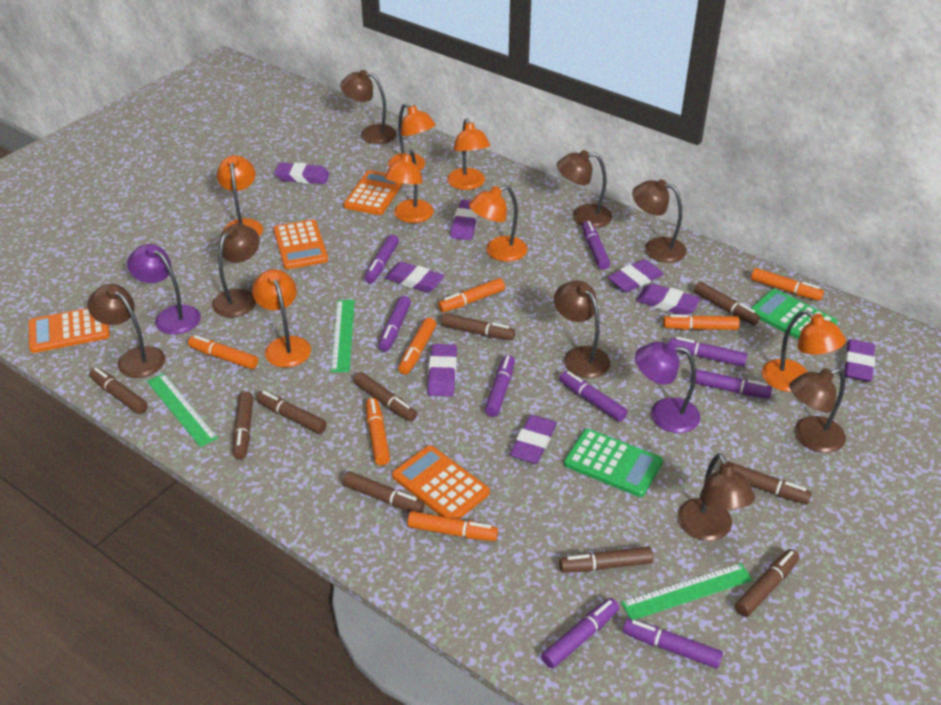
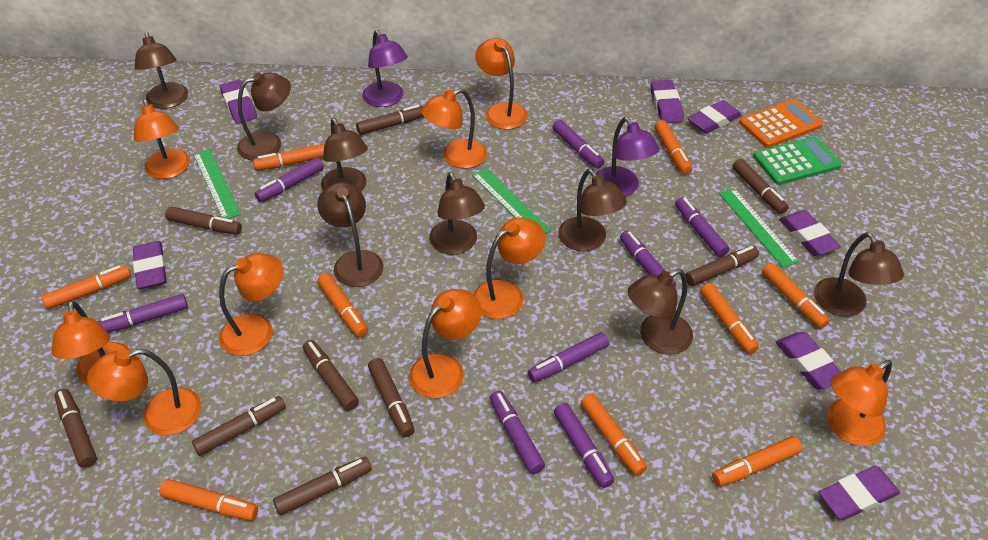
brown marker: 10 -> 9
green calculator: 2 -> 1
orange calculator: 4 -> 1
orange lamp: 7 -> 9
orange marker: 7 -> 9
purple eraser: 8 -> 7
purple marker: 9 -> 8

